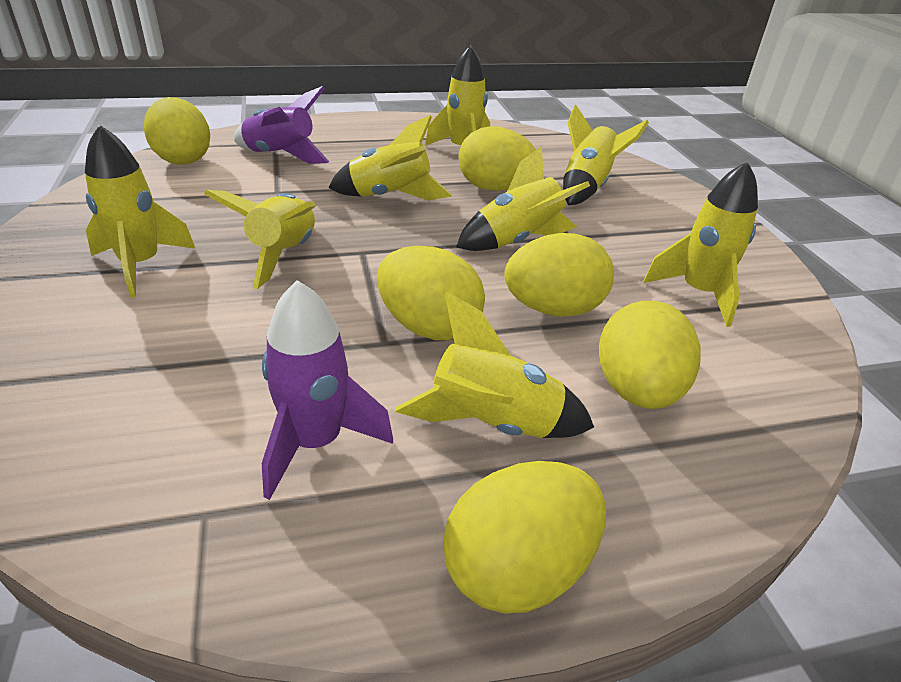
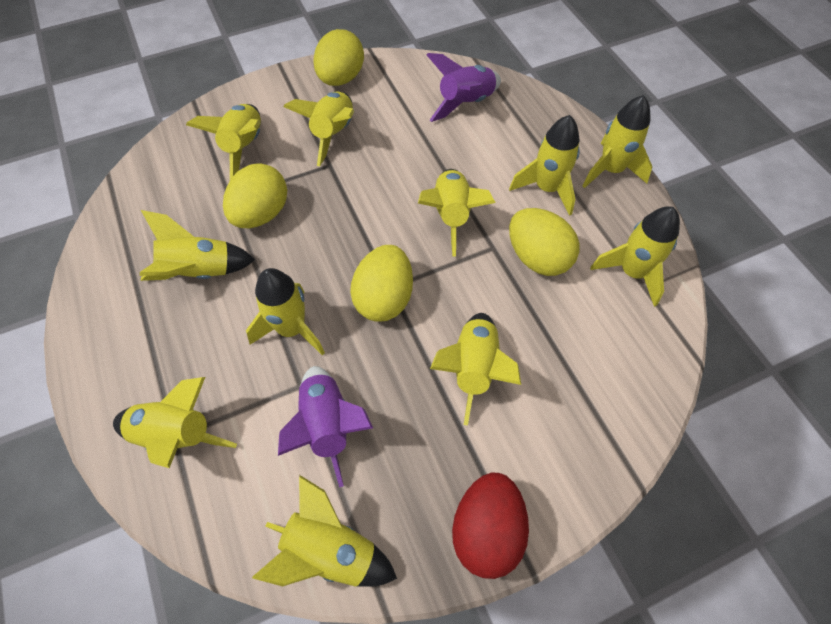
red egg: 0 -> 1
yellow egg: 6 -> 4
yellow rocket: 8 -> 11

